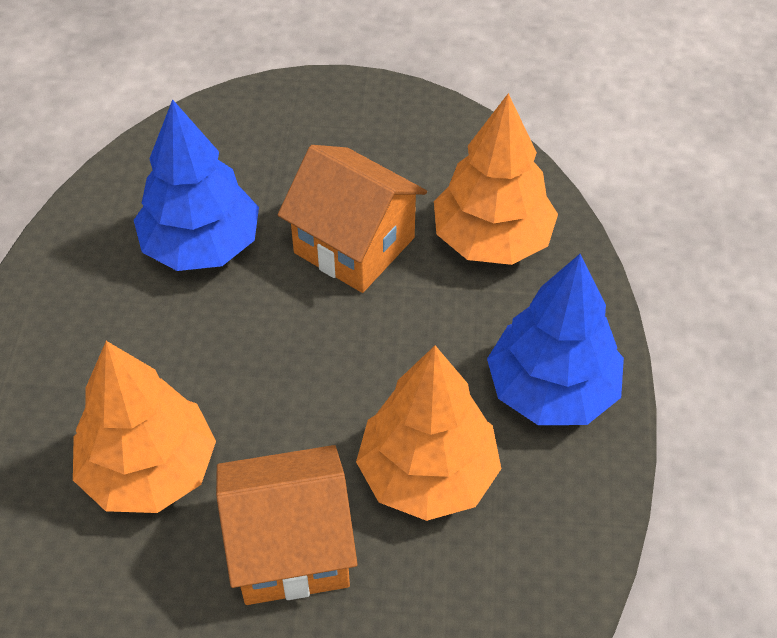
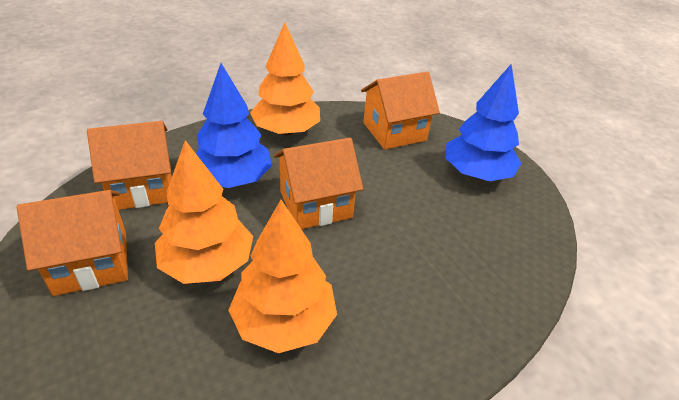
orange house: 2 -> 4

